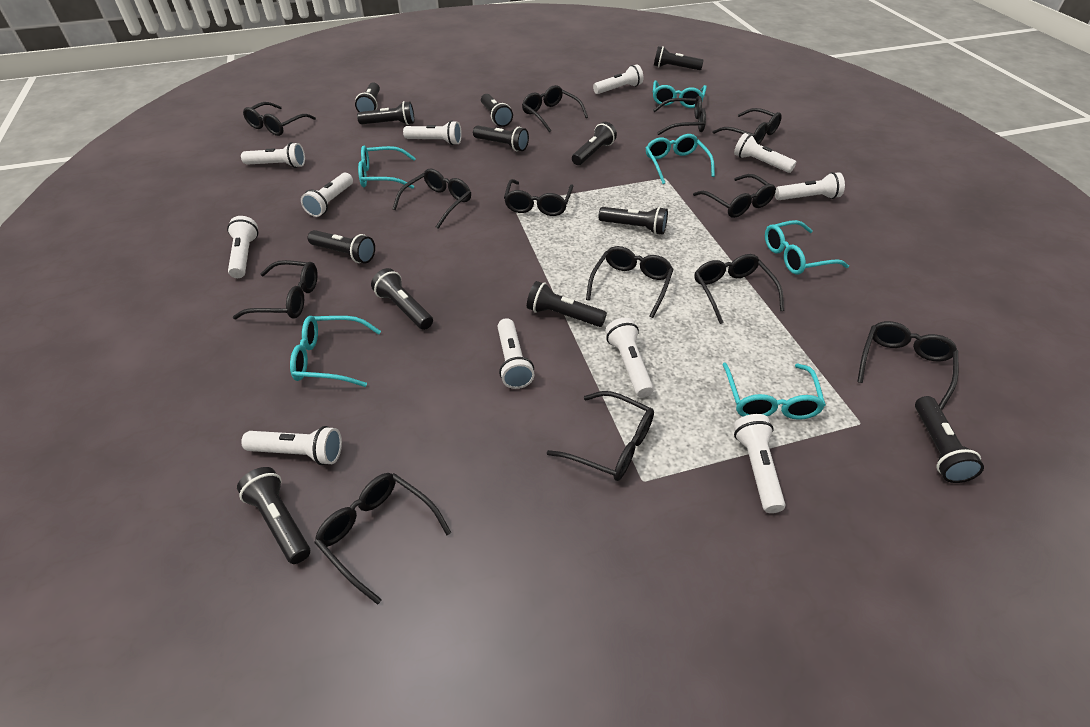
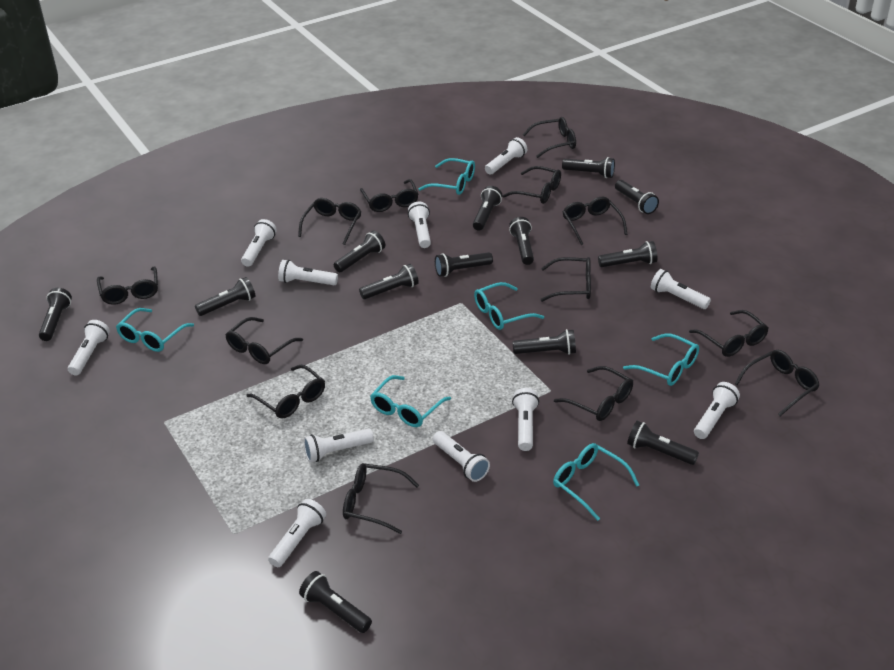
black flashlight: 12 -> 13

